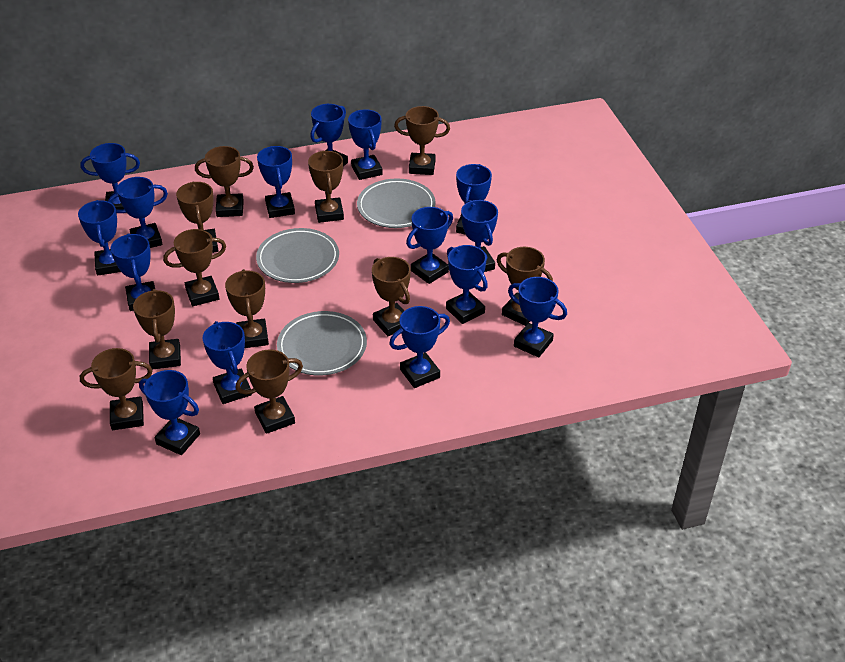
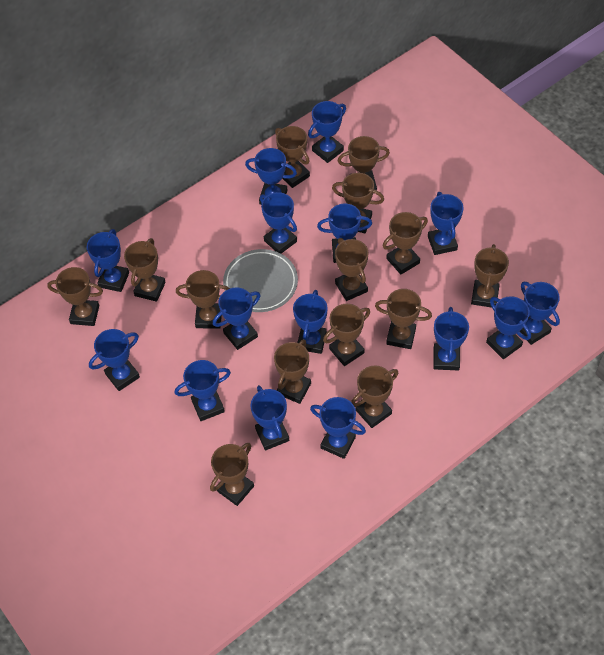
brown trophy: 11 -> 14
grey plate: 3 -> 1

